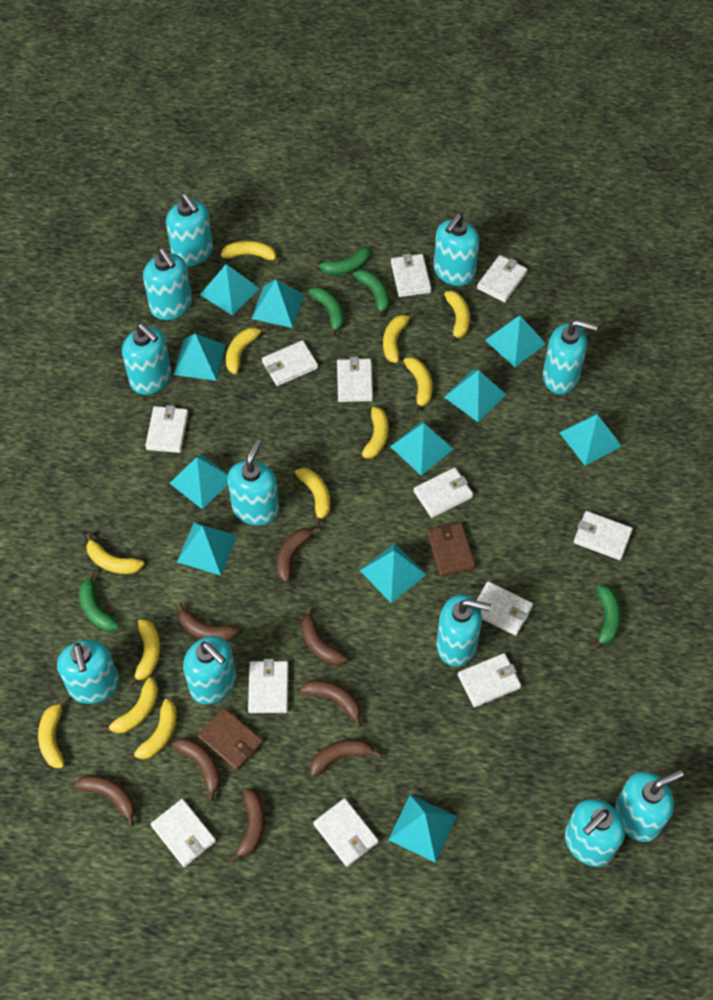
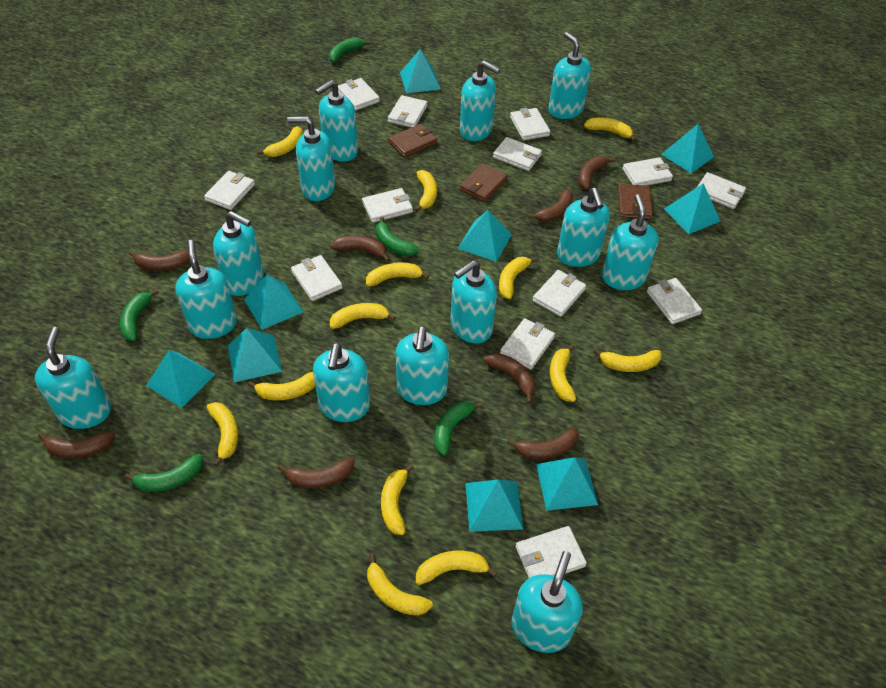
brown wallet: 2 -> 3
turquoise pyramid: 11 -> 9
turquoise soap dispenser: 11 -> 13
white wallet: 12 -> 13
yellow banana: 12 -> 13

